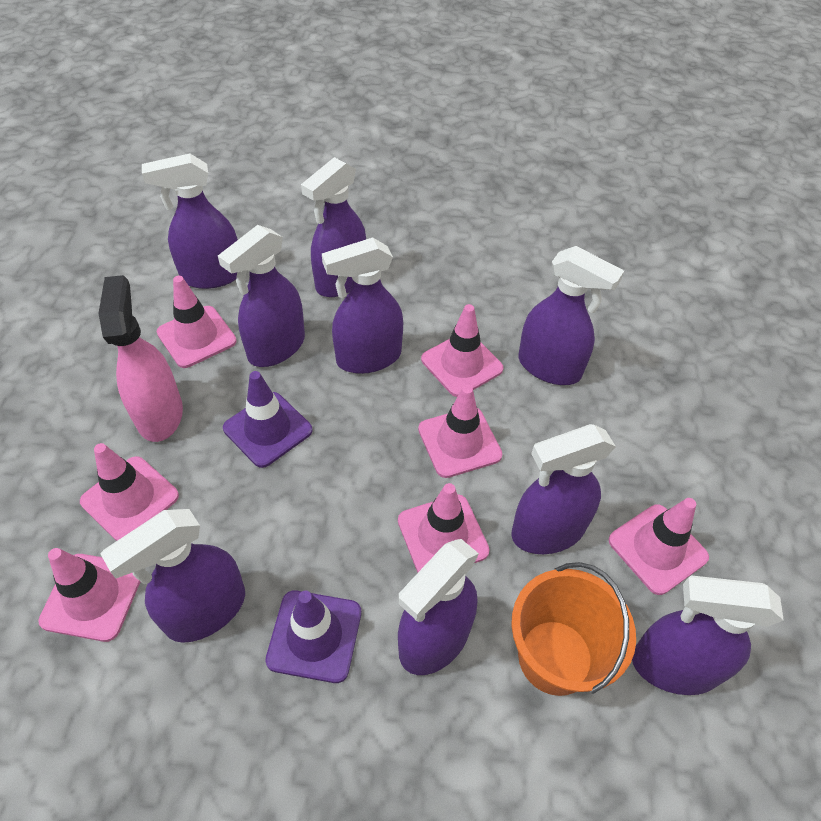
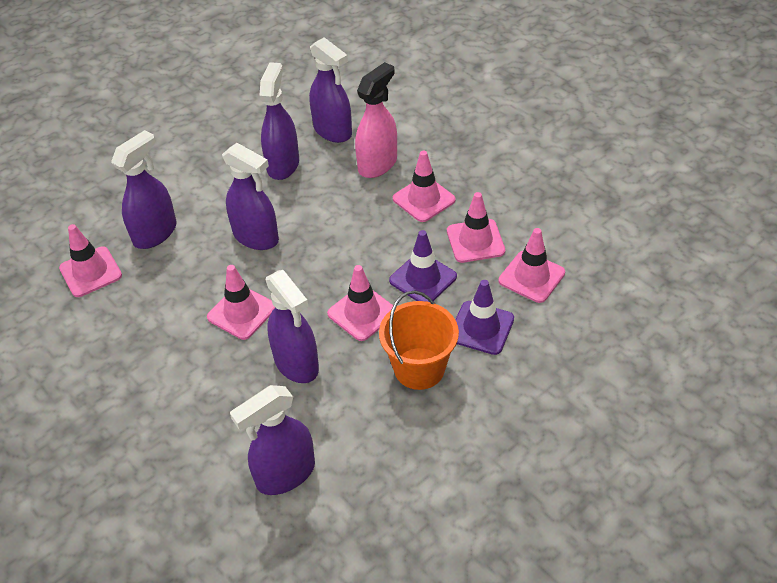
pink traffic cone: 7 -> 6
purple spray bottle: 9 -> 6

